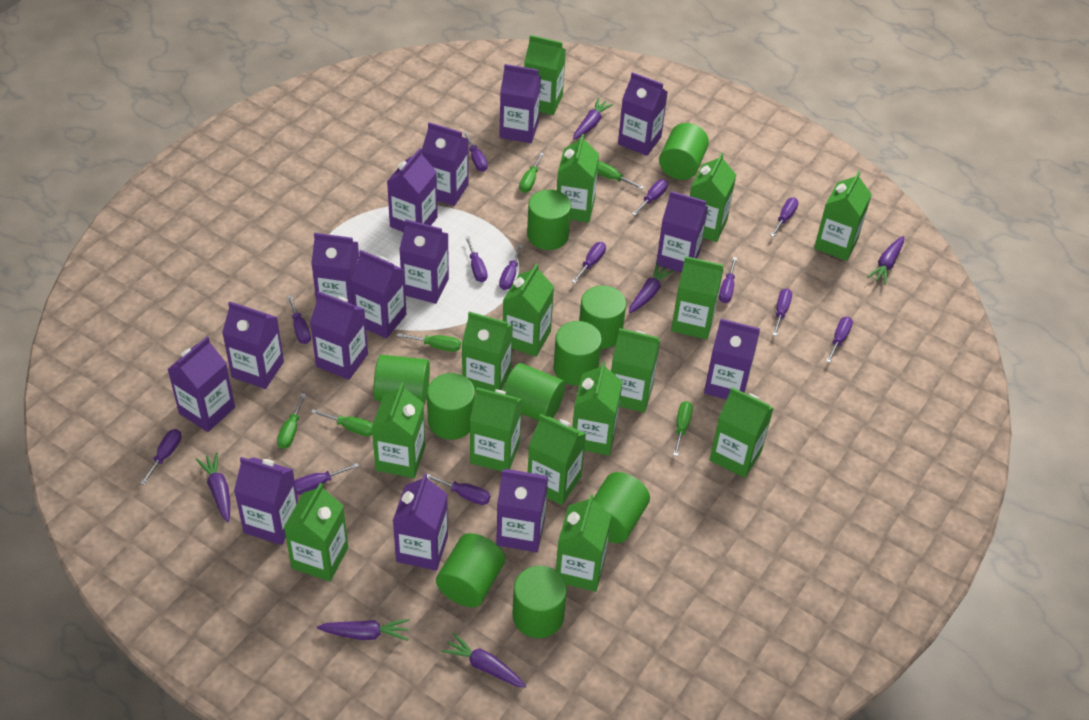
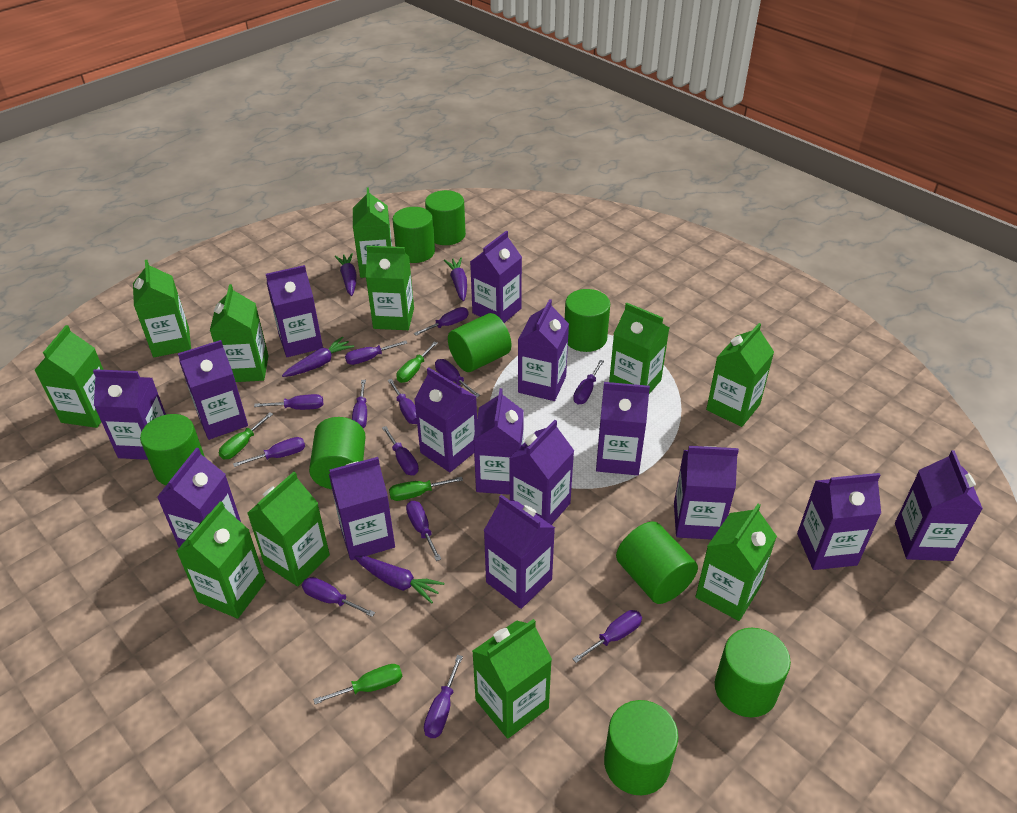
green carton: 15 -> 11
green cylinder: 10 -> 9
green screwdriver: 6 -> 4
purple carrot: 6 -> 4

